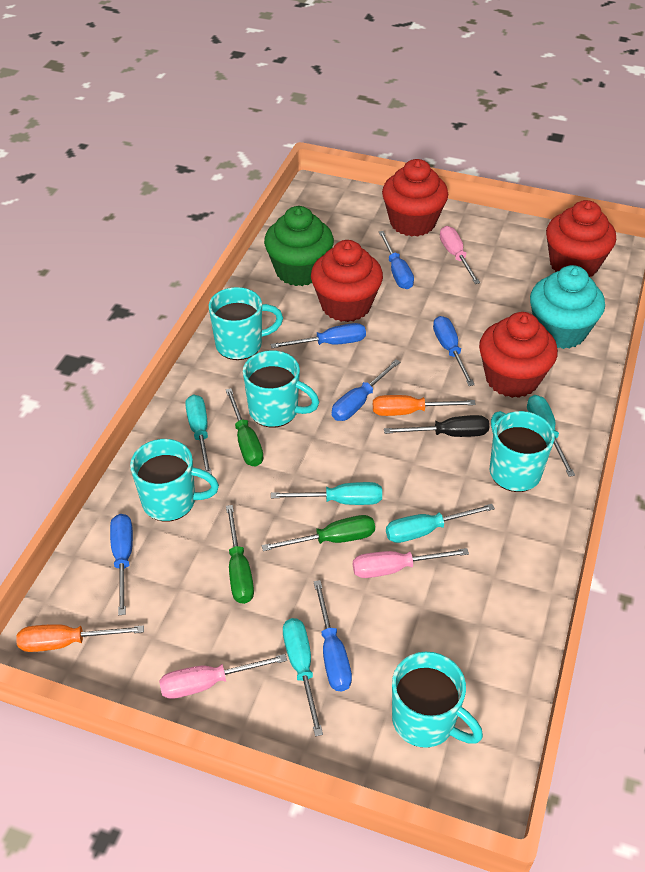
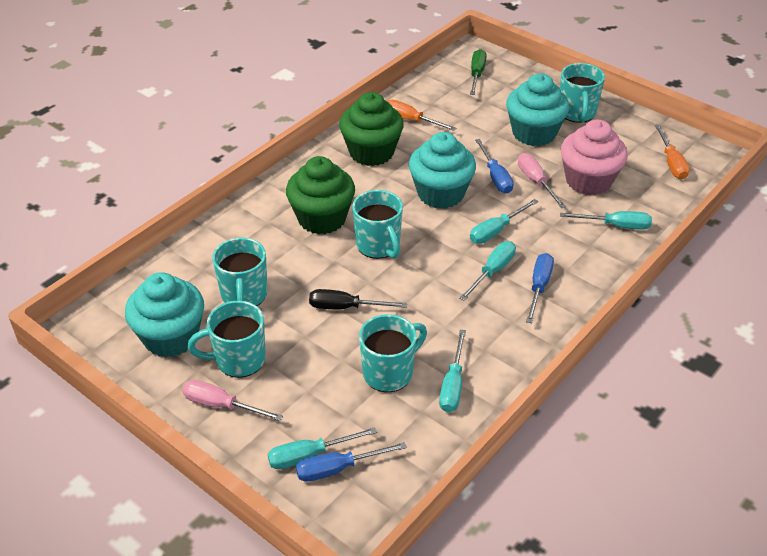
blue screwdriver: 6 -> 3
green cupcake: 1 -> 2
green screwdriver: 3 -> 1
pink cupcake: 0 -> 1
pink screwdriver: 3 -> 2
red cupcake: 4 -> 0
turquoise cupcake: 1 -> 3

